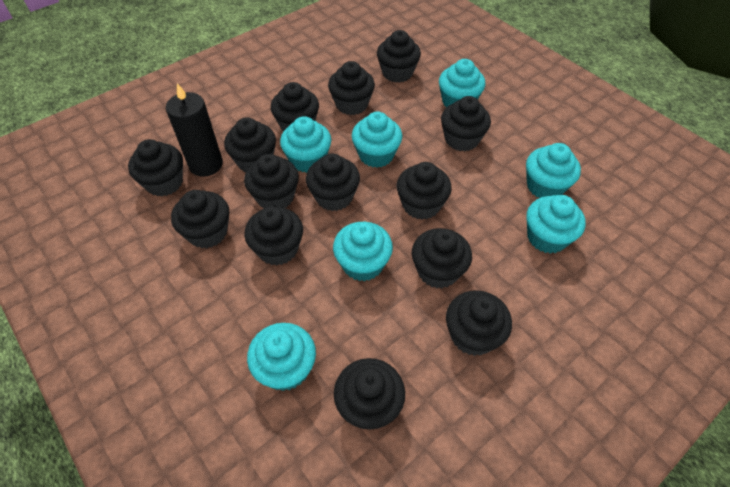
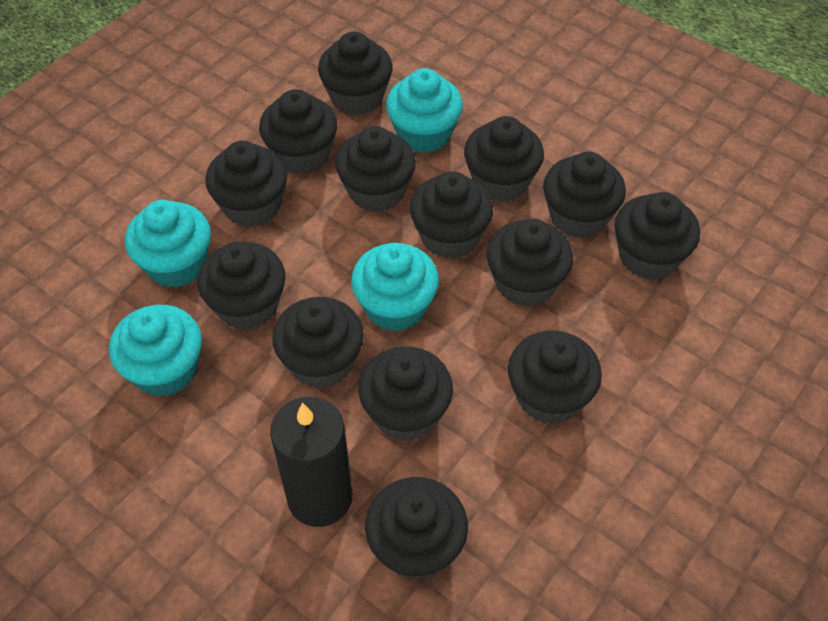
turquoise cupcake: 7 -> 4

